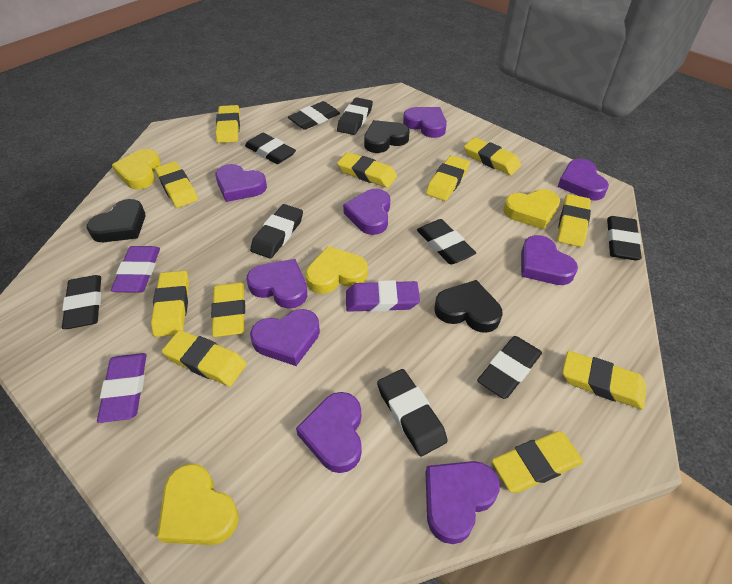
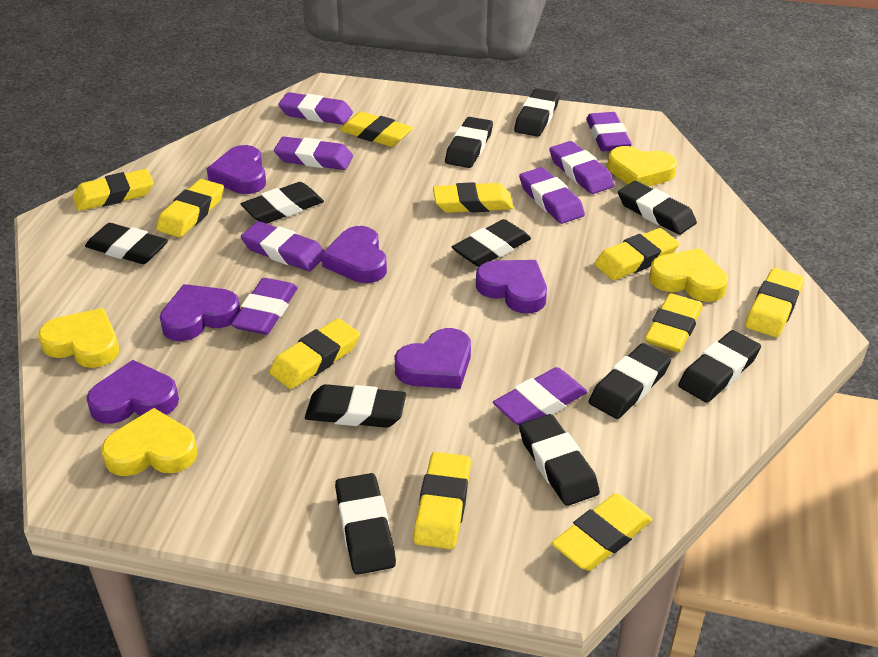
black eraser: 9 -> 11
black heart: 3 -> 0
purple eraser: 3 -> 8
purple heart: 9 -> 6
yellow eraser: 11 -> 10

